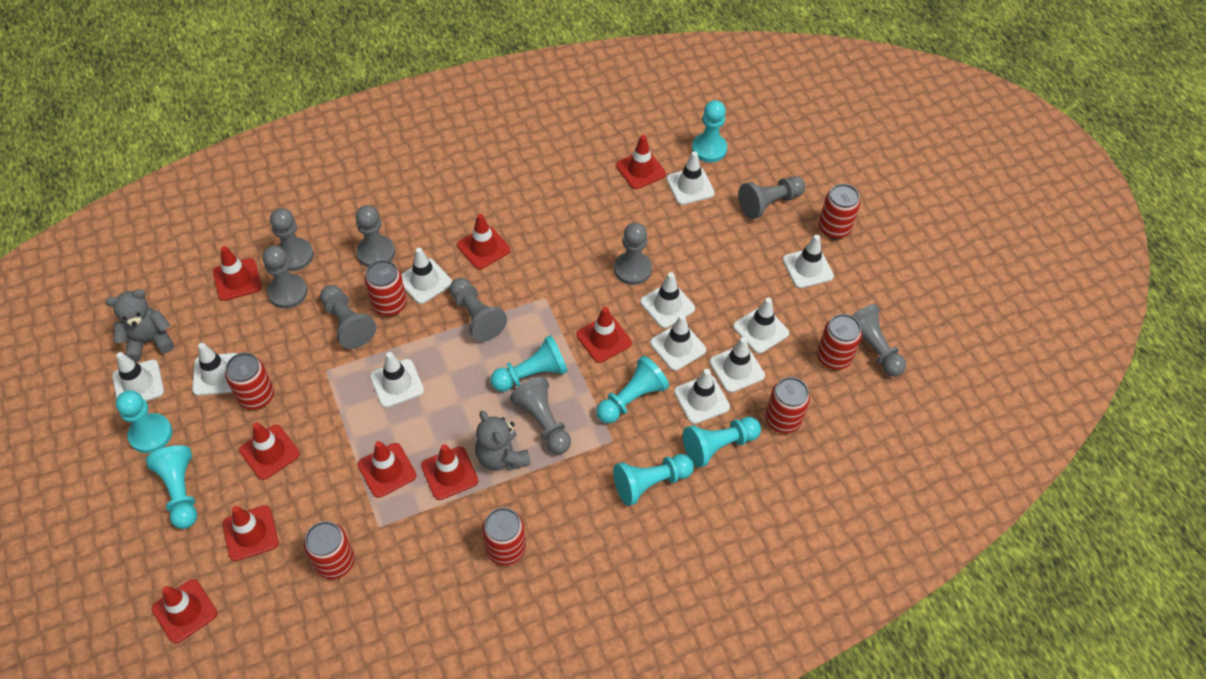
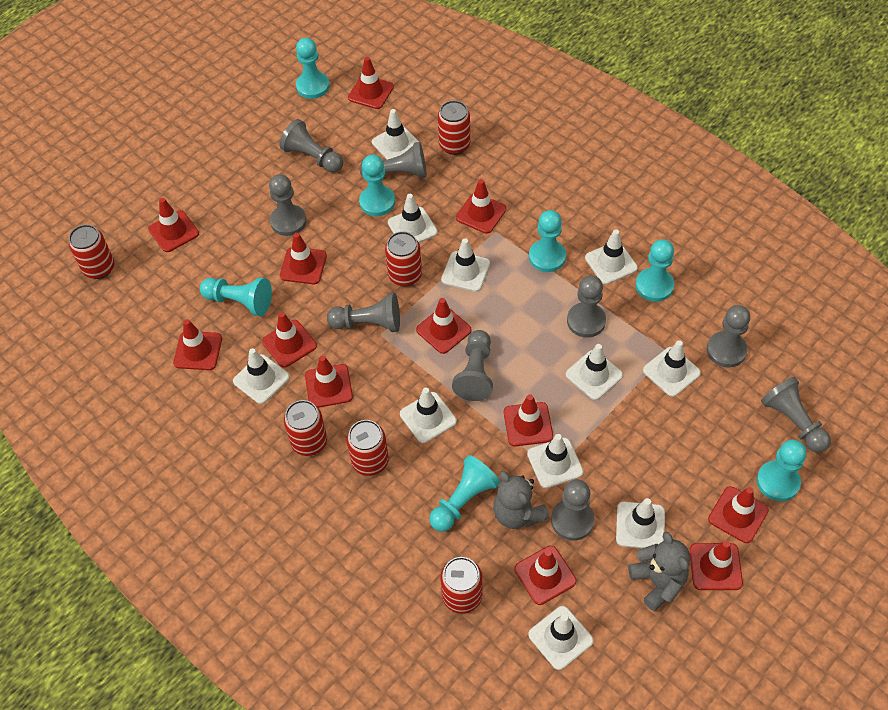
red can: 7 -> 6
red traffic cone: 9 -> 12

